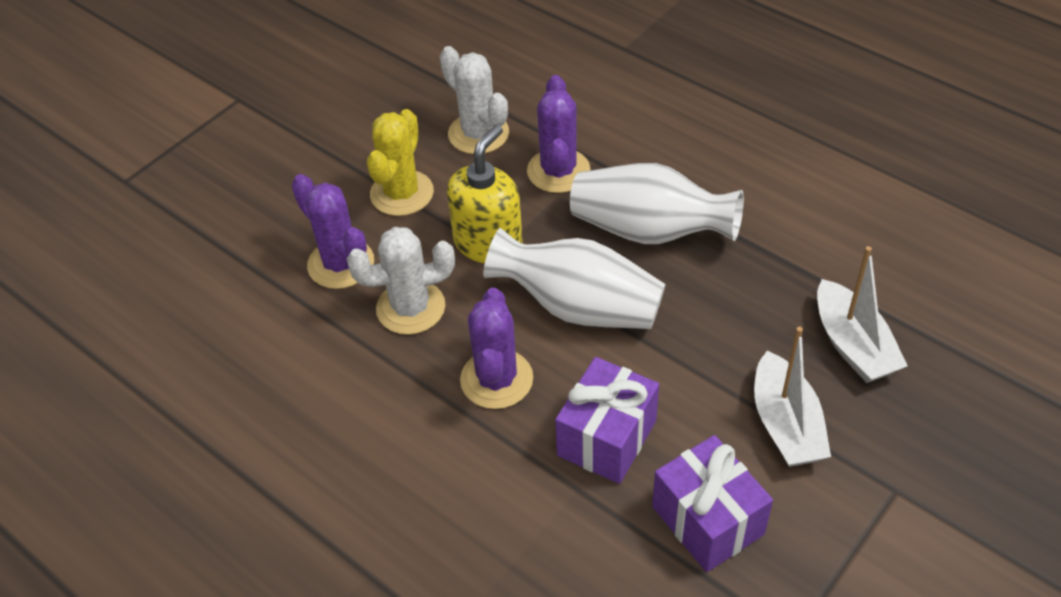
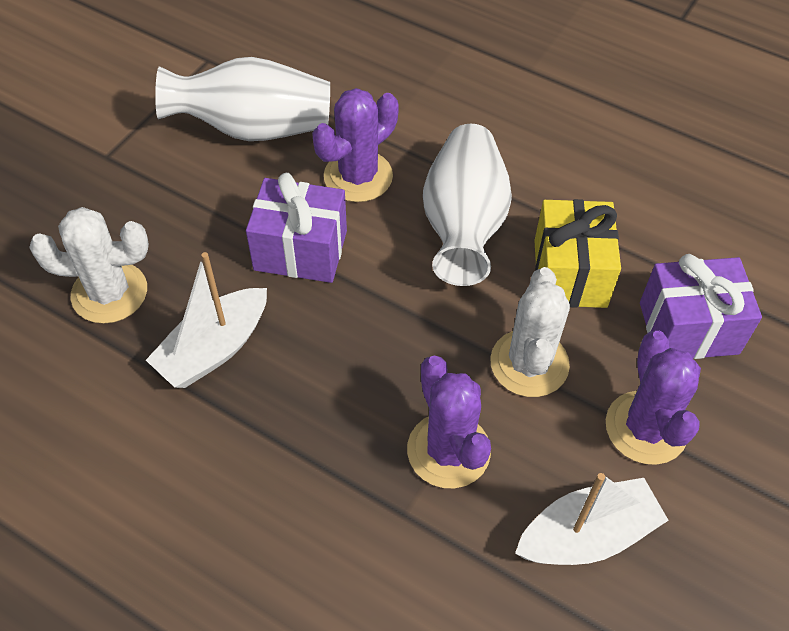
yellow cactus: 1 -> 0
yellow gift: 0 -> 1
yellow soap dispenser: 1 -> 0

